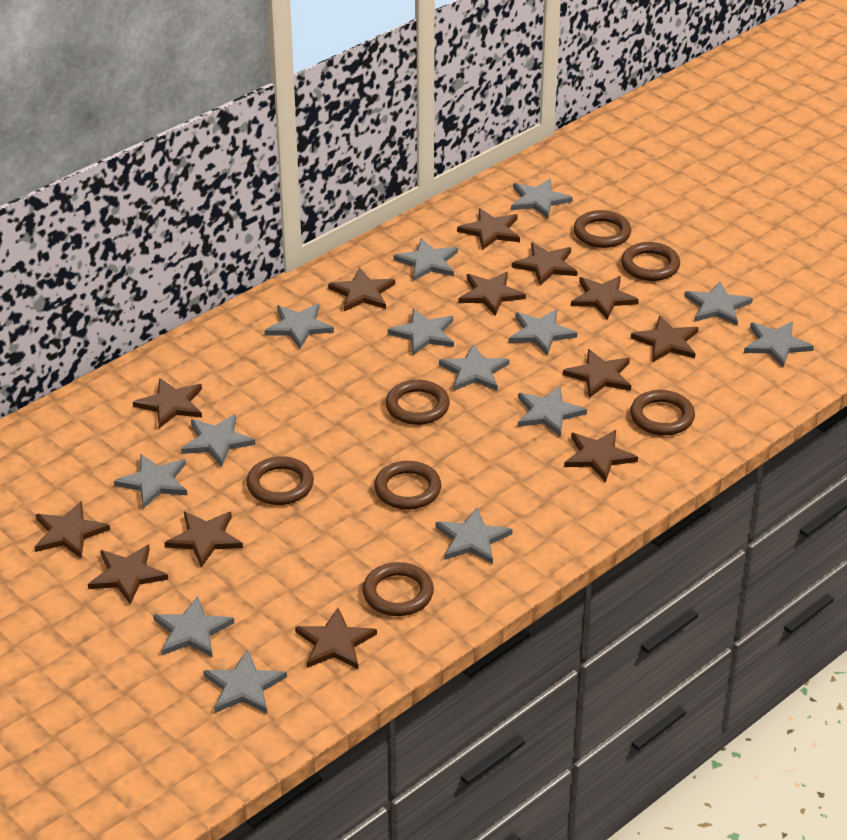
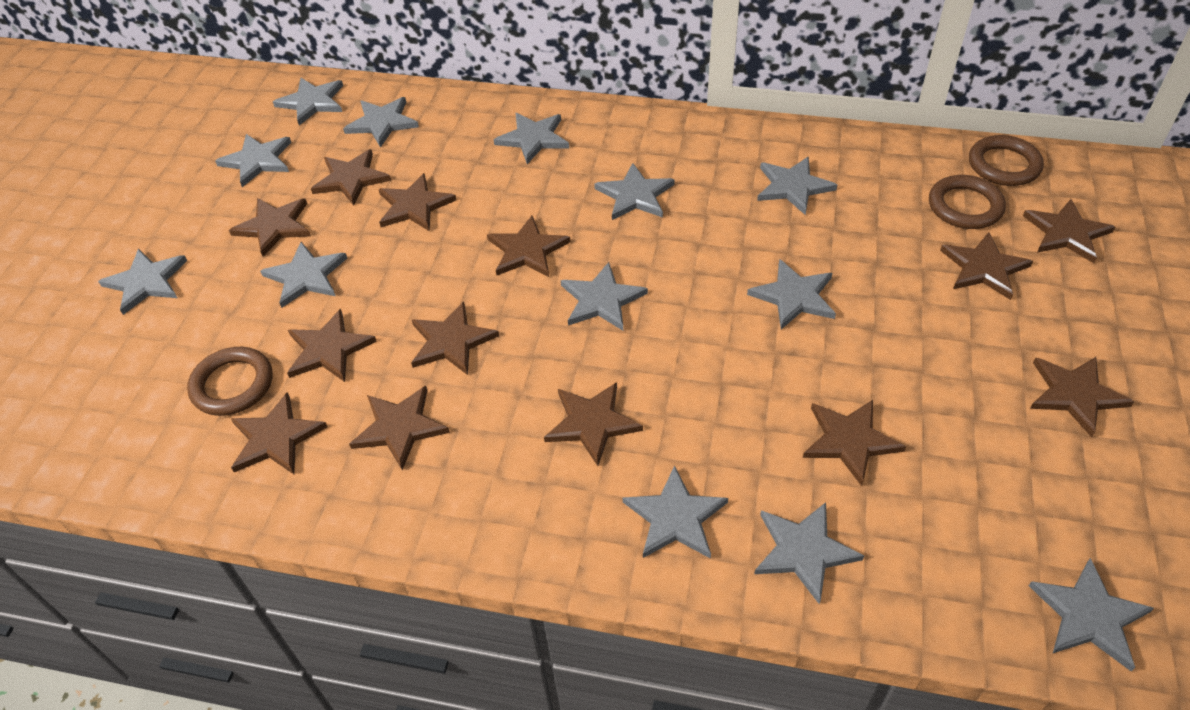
brown ring: 7 -> 3
grey star: 14 -> 13

